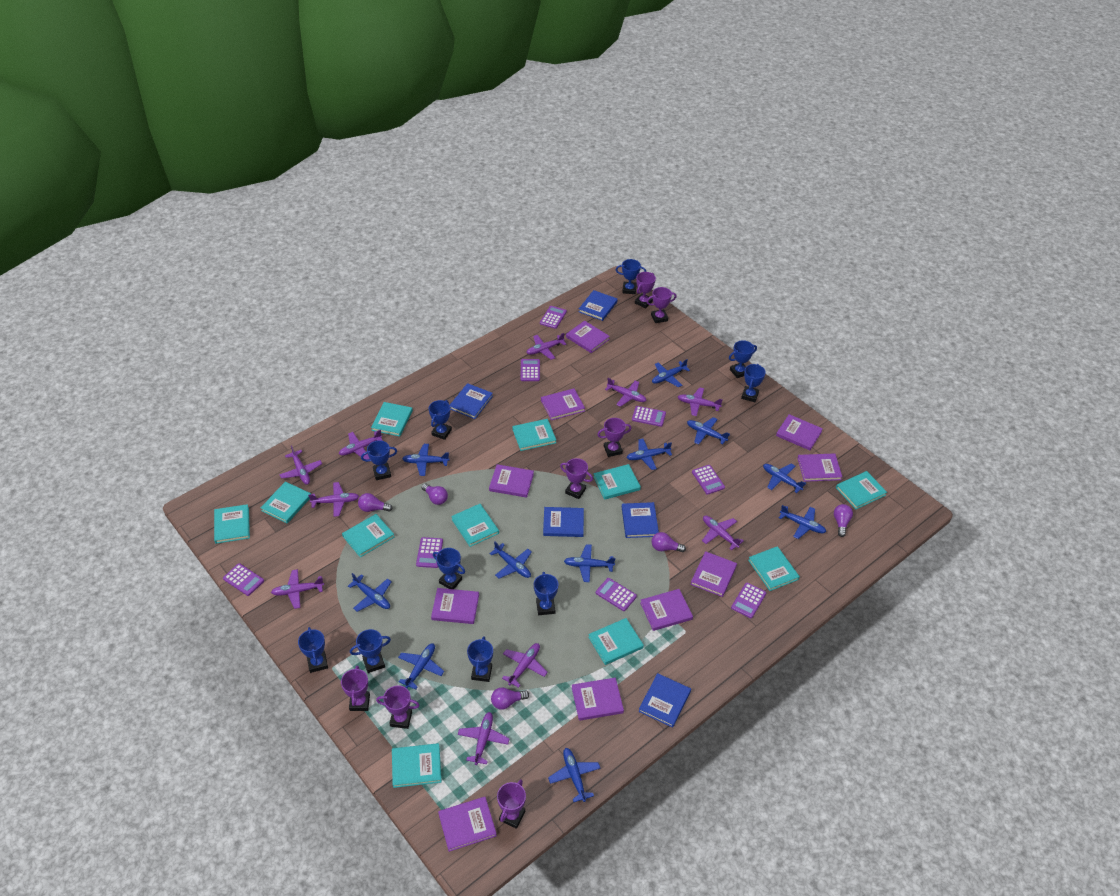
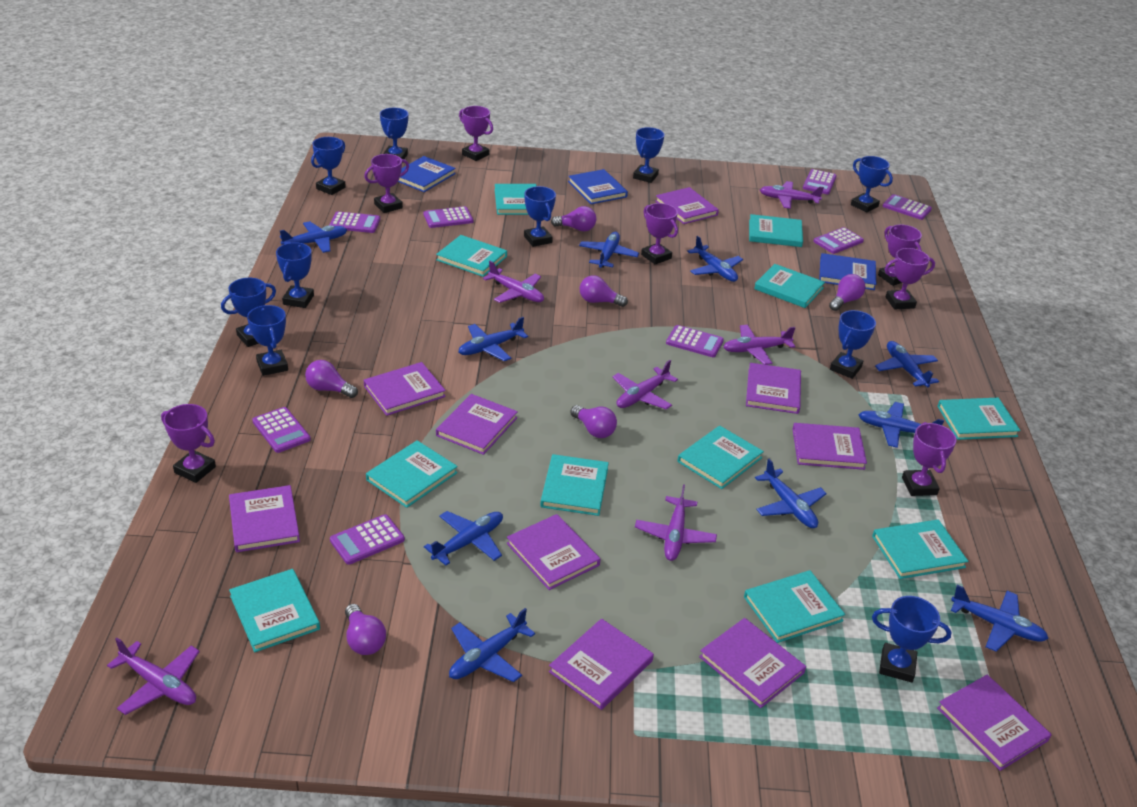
blue book: 5 -> 3
blue plane: 11 -> 10
purple light bulb: 5 -> 6
purple plane: 10 -> 6

